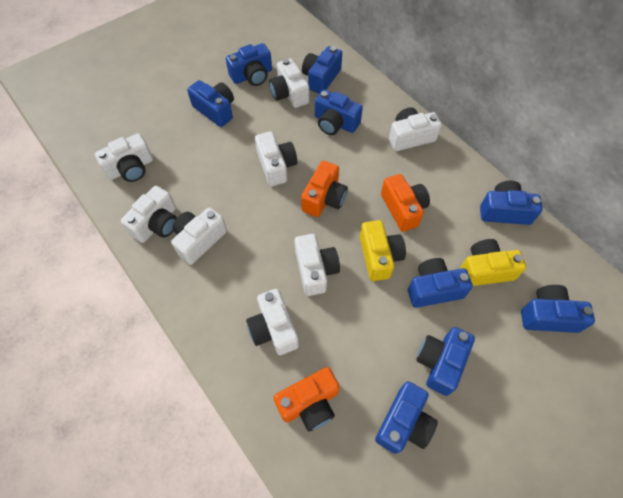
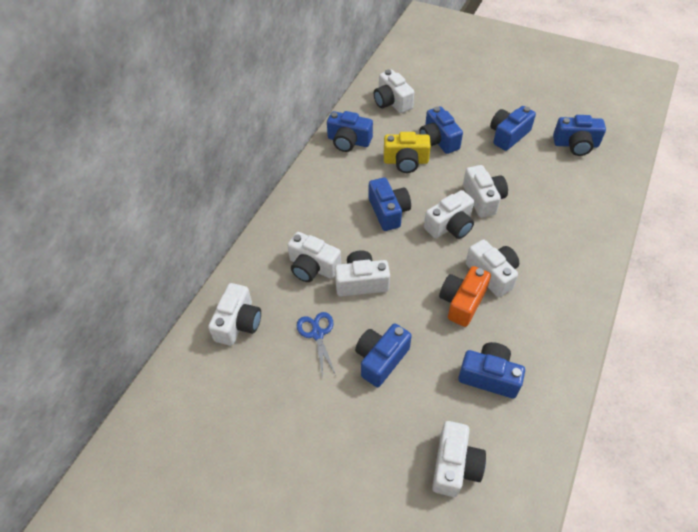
blue camera: 9 -> 7
blue scissors: 0 -> 1
orange camera: 3 -> 1
yellow camera: 2 -> 1

